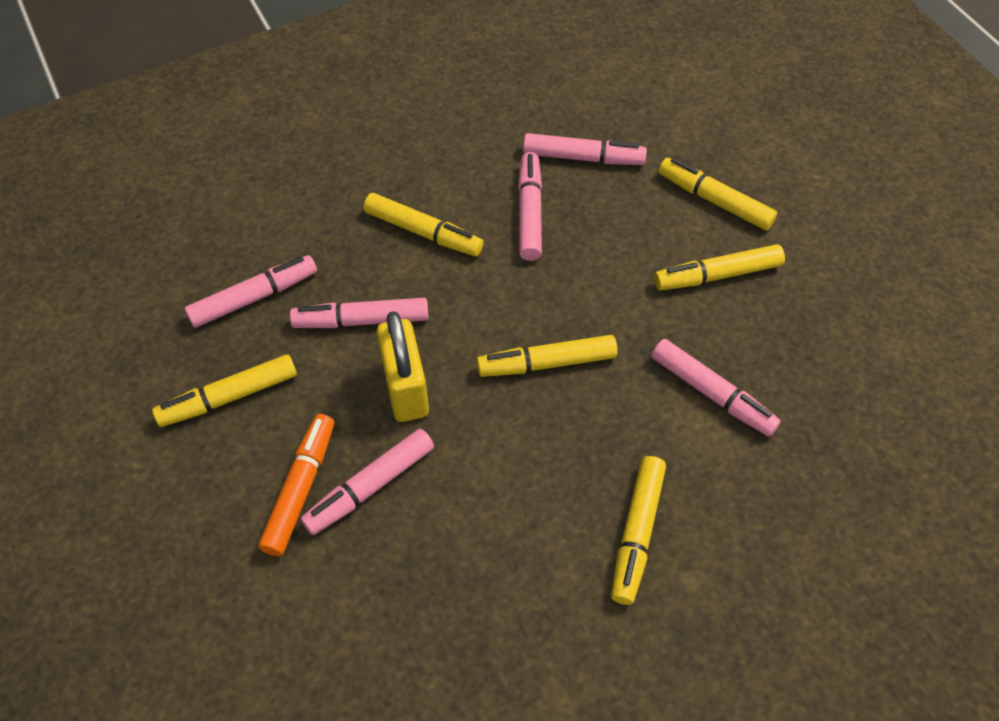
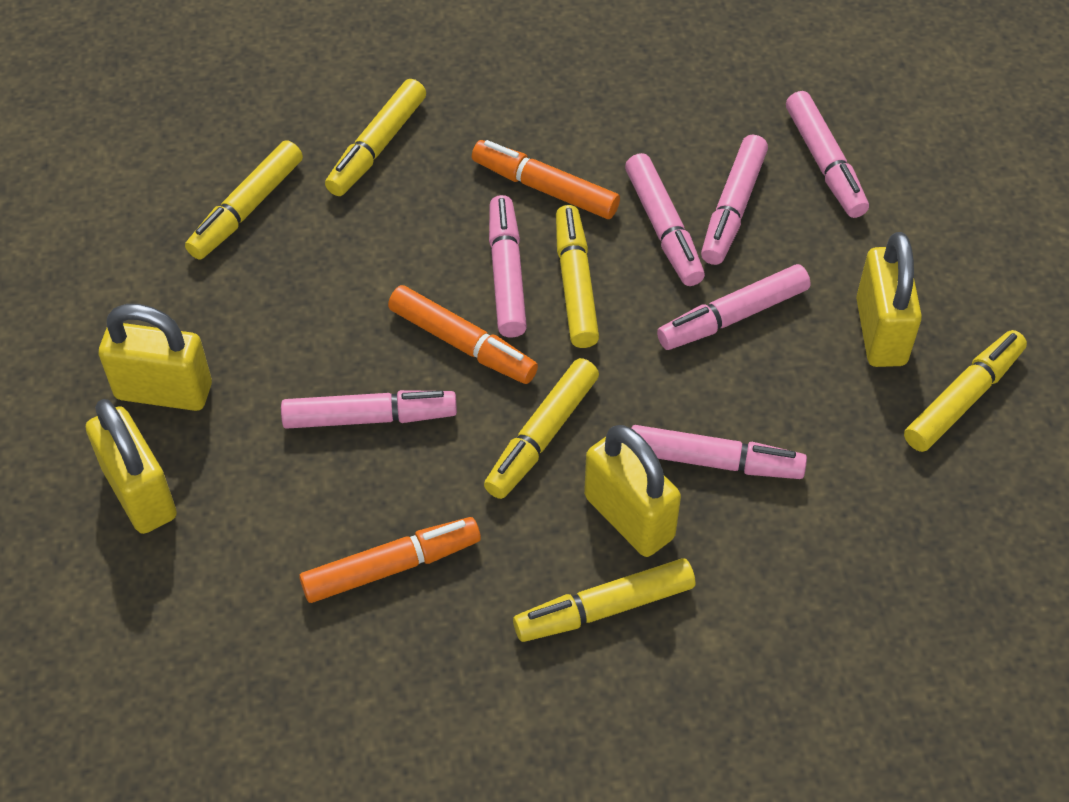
orange marker: 1 -> 3
pink marker: 6 -> 7
yellow padlock: 1 -> 4

